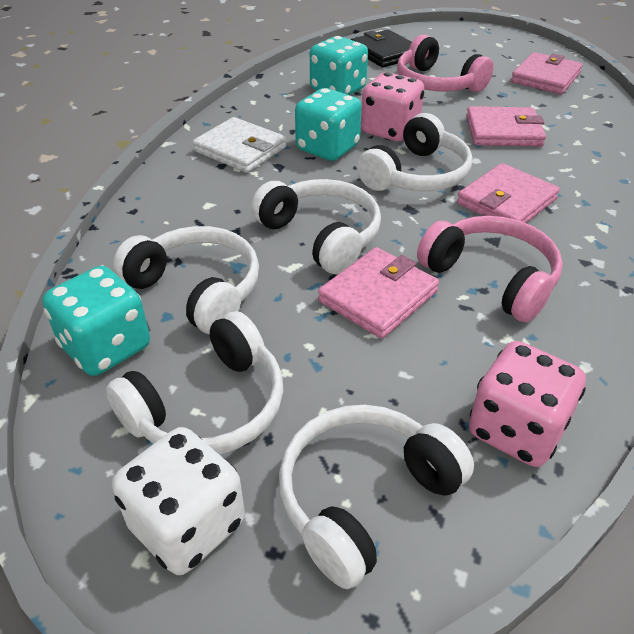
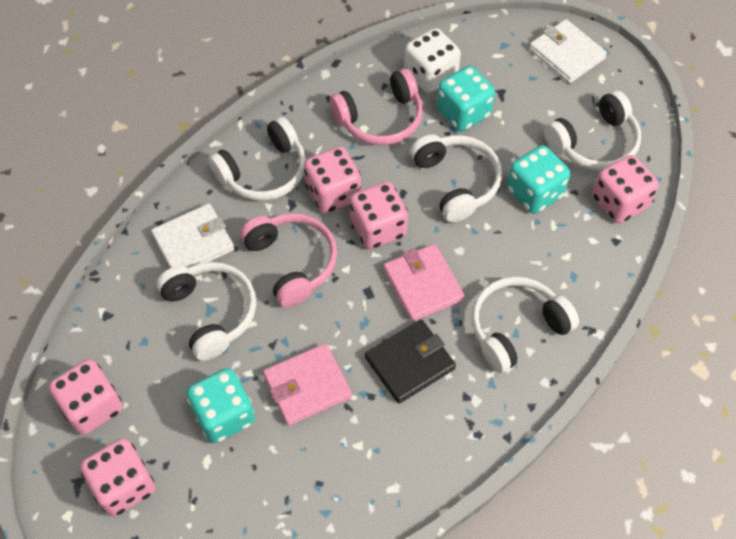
pink dice: 2 -> 5
pink wallet: 4 -> 2
white wallet: 1 -> 2

